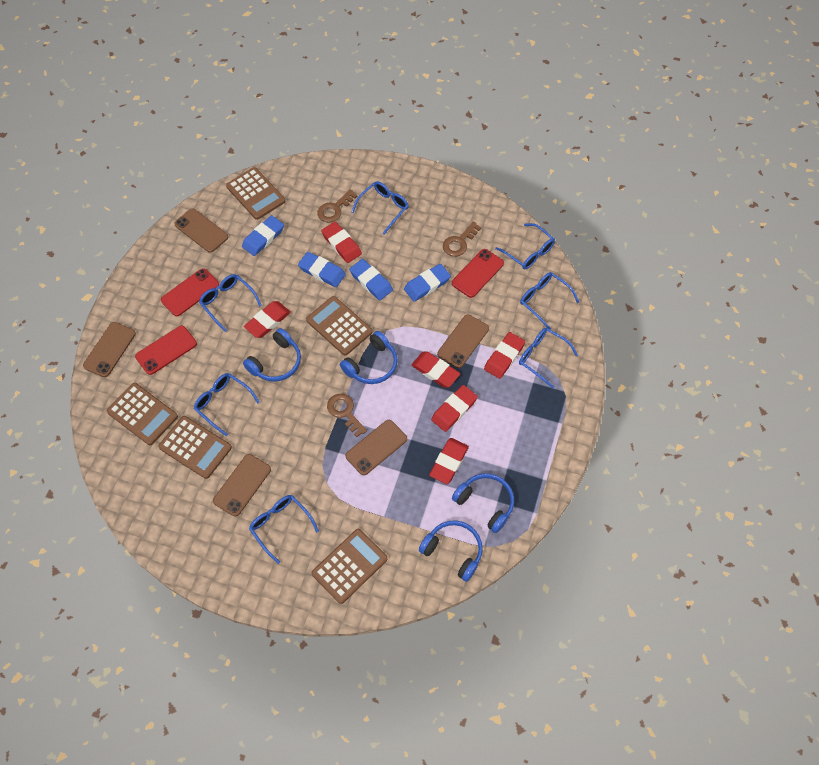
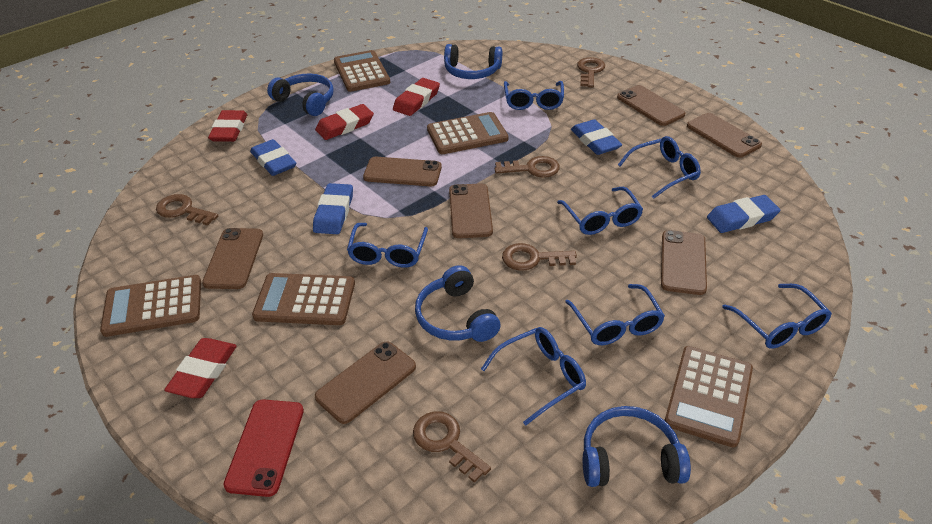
brown key: 3 -> 5
brown phone: 5 -> 7
red eraser: 6 -> 4
red phone: 3 -> 1

